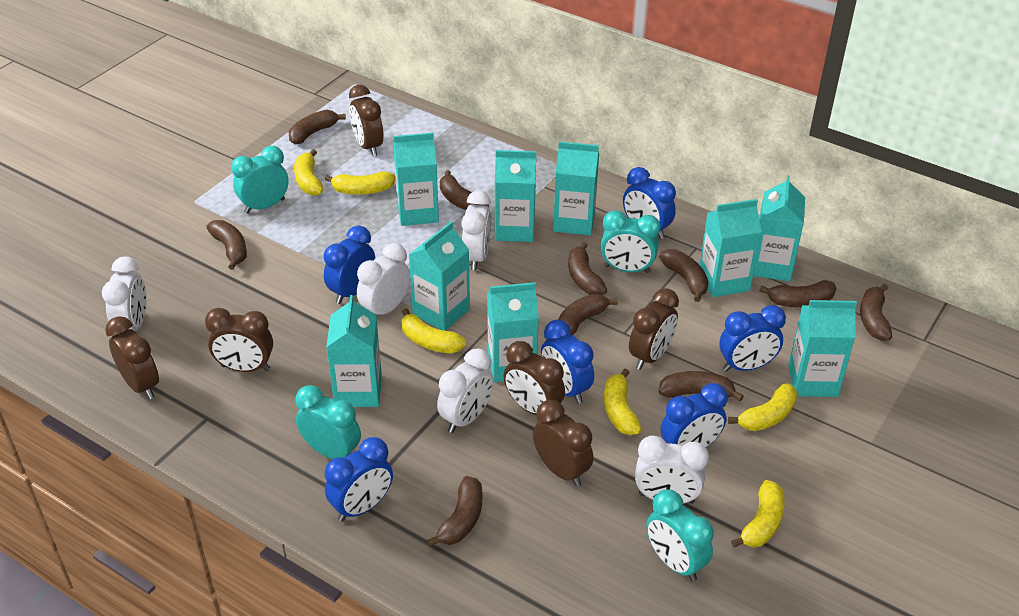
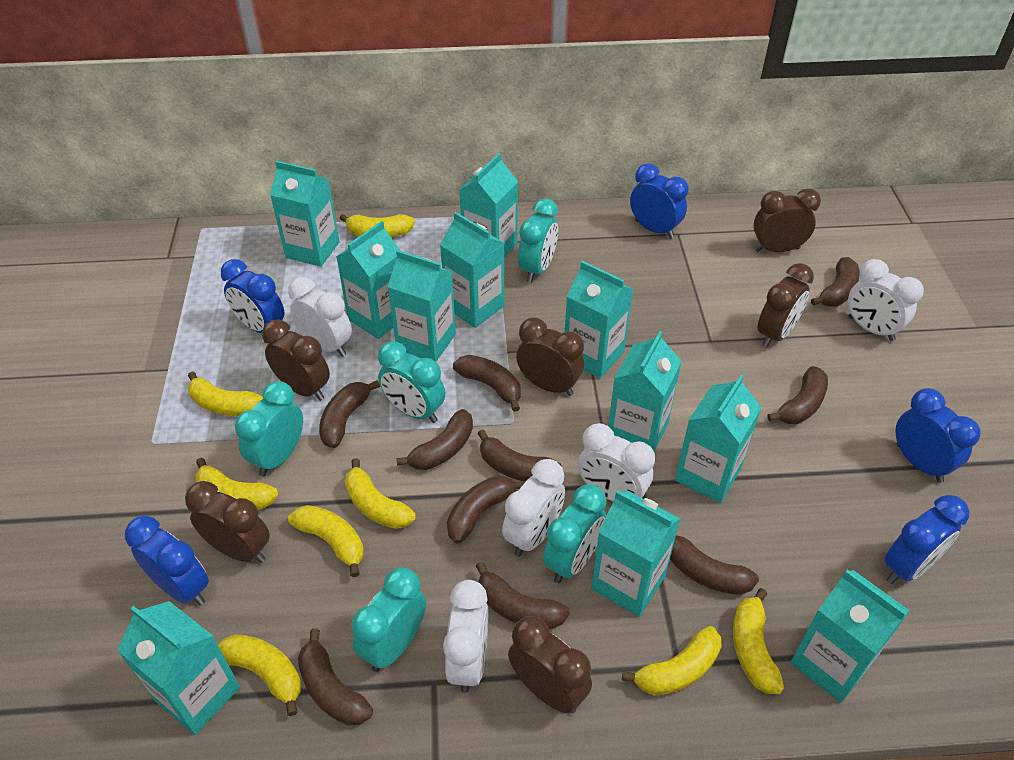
blue clock: 6 -> 5
turquoise carton: 9 -> 11
turquoise clock: 4 -> 5
yellow banana: 6 -> 8

